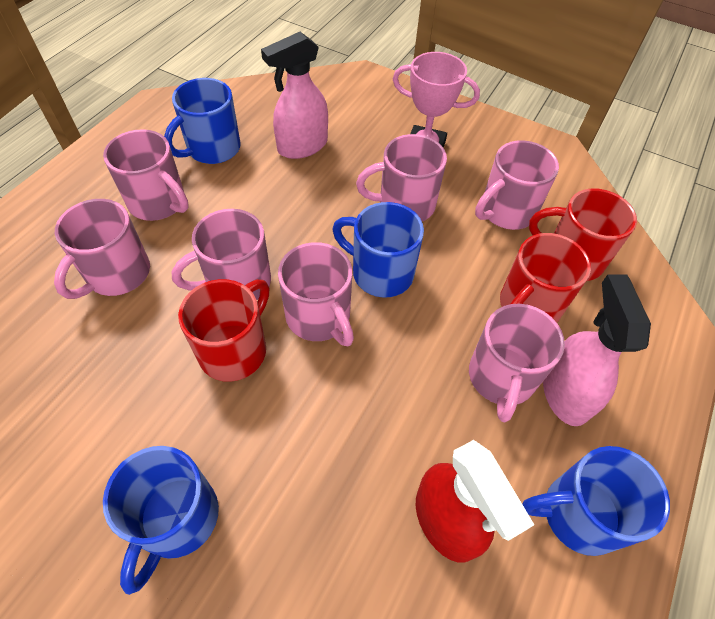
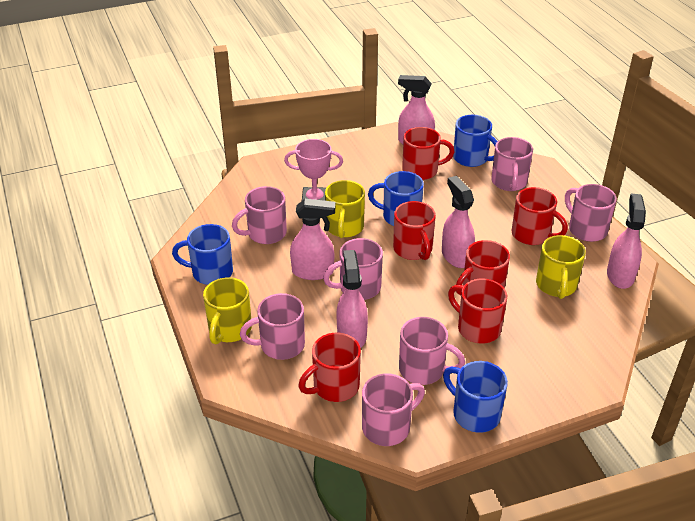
pink spray bottle: 2 -> 5
red mug: 3 -> 6
red spray bottle: 1 -> 0
yellow mug: 0 -> 3

